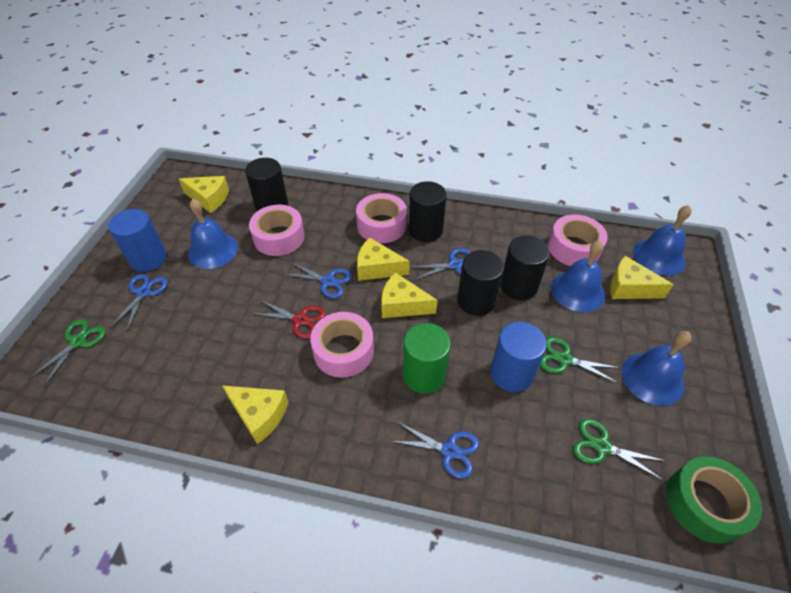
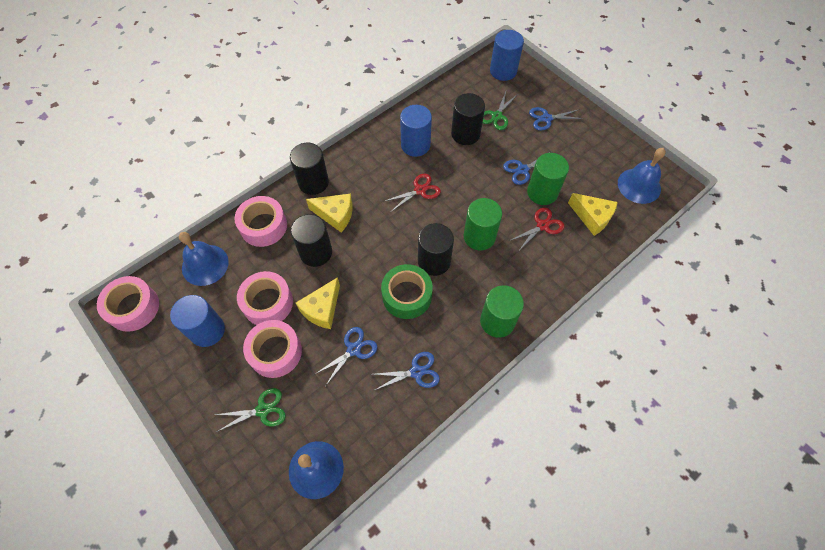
blue bell: 4 -> 3
blue cylinder: 2 -> 3
green cylinder: 1 -> 3
green scissors: 3 -> 2
red scissors: 1 -> 2
yellow cheese: 5 -> 3

